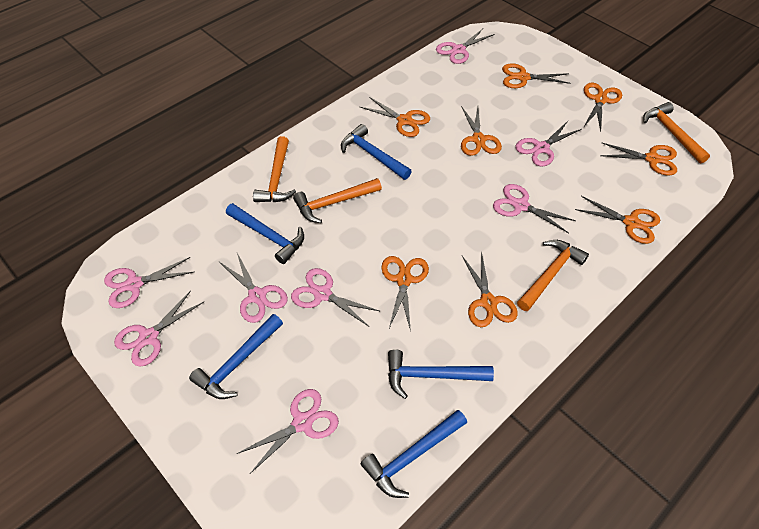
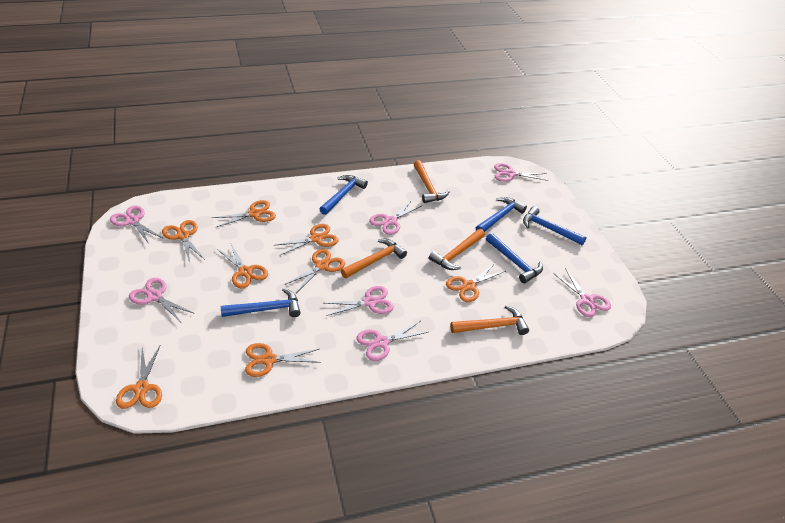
pink scissors: 8 -> 7

